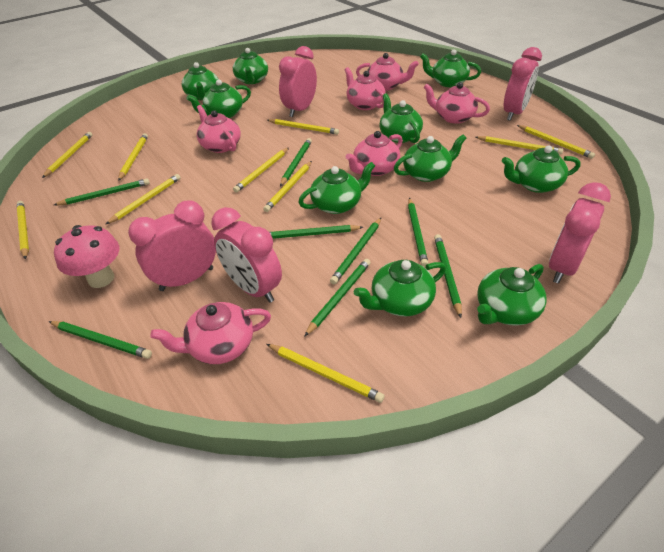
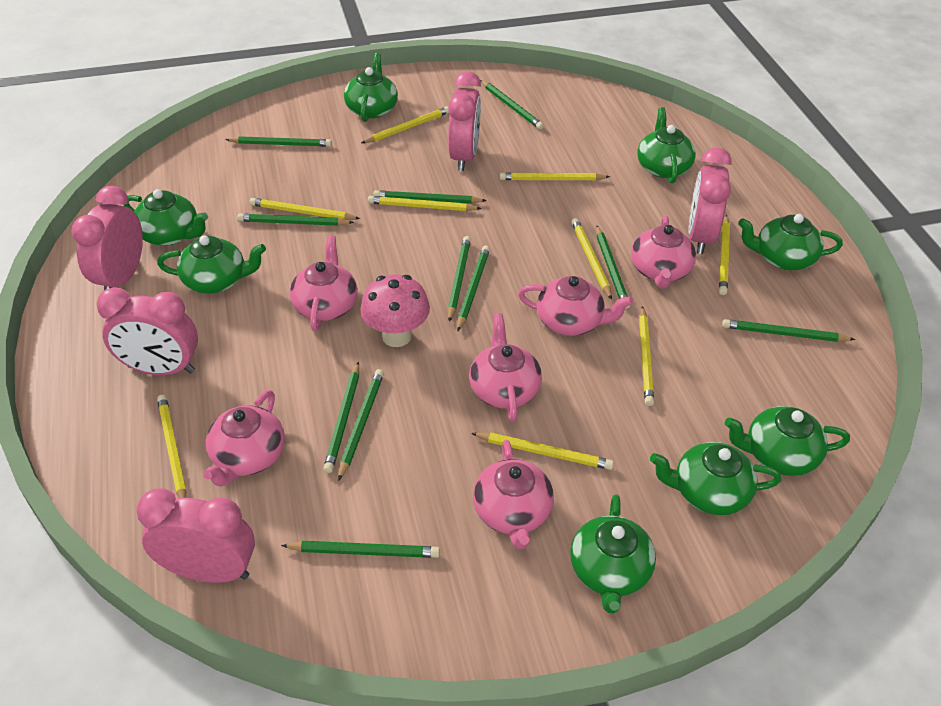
green pencil: 8 -> 11
green teapot: 10 -> 8
yellow pencil: 10 -> 9

